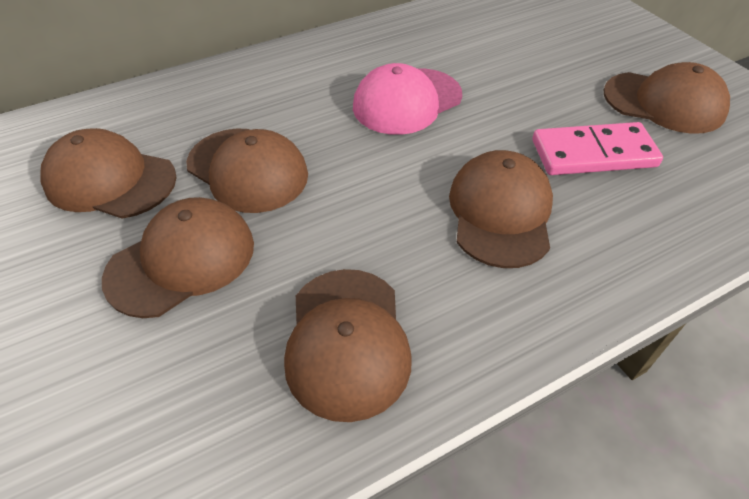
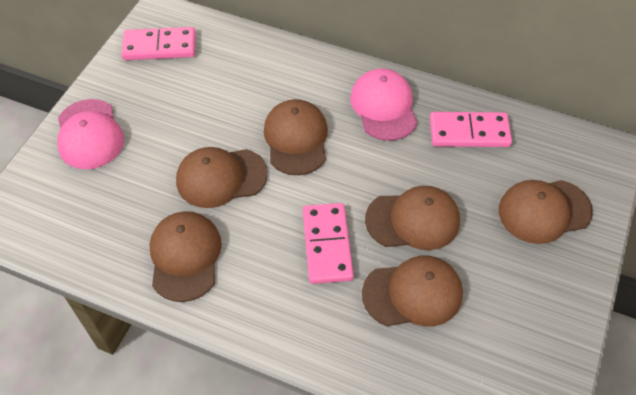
pink cap: 1 -> 2
pink domino: 1 -> 3

